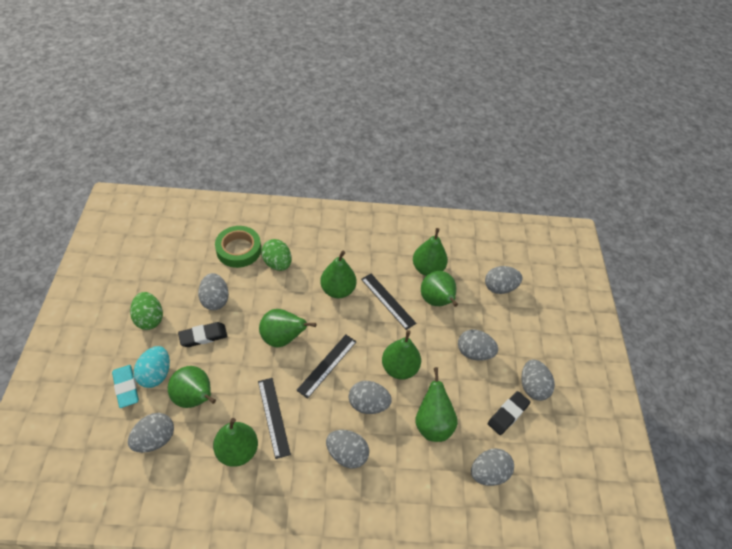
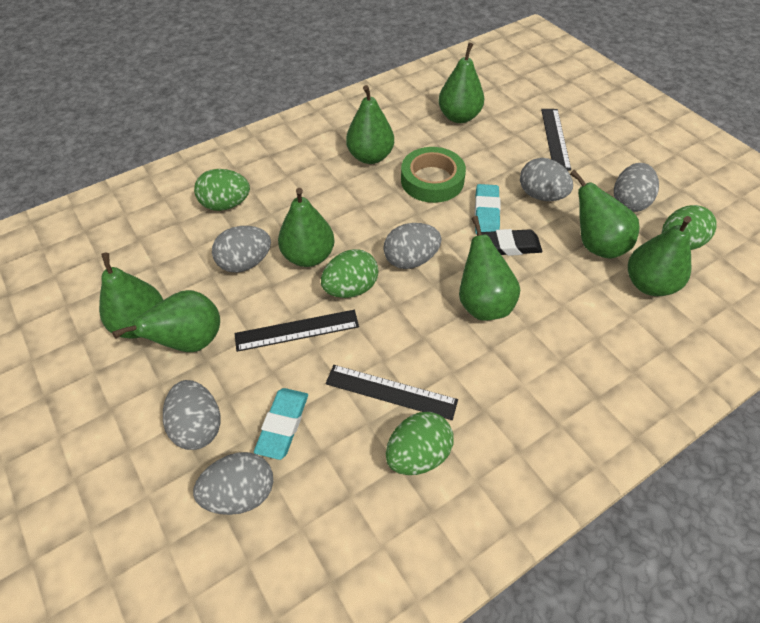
black eraser: 2 -> 1
green egg: 2 -> 4
grey egg: 8 -> 6
turquoise egg: 1 -> 0
turquoise eraser: 1 -> 2

